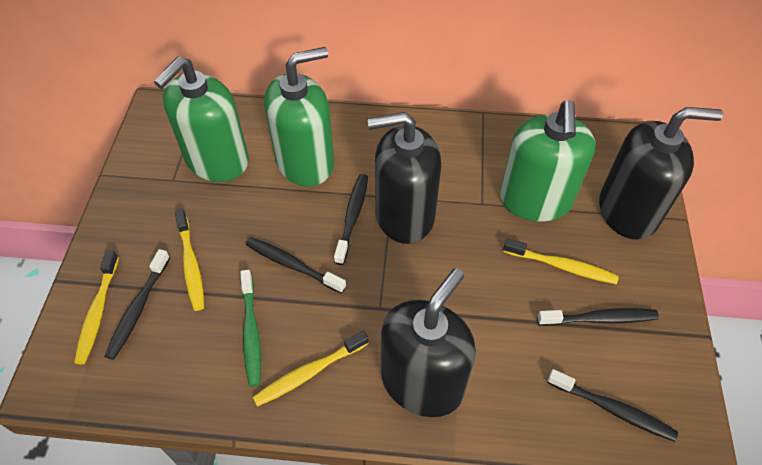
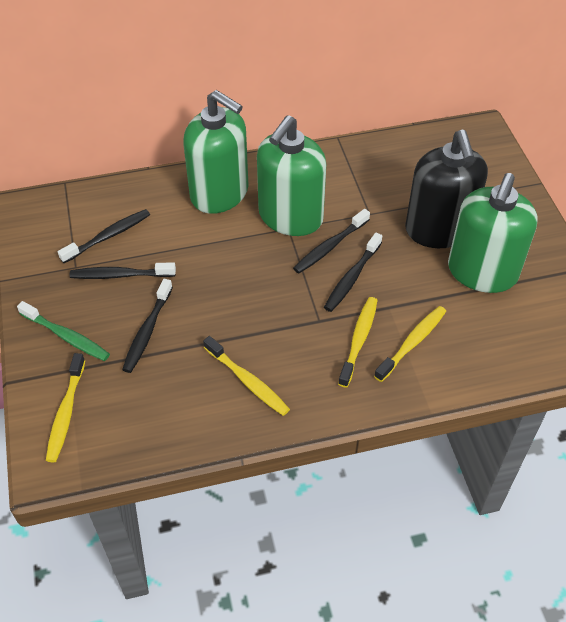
black soap dispenser: 3 -> 1

